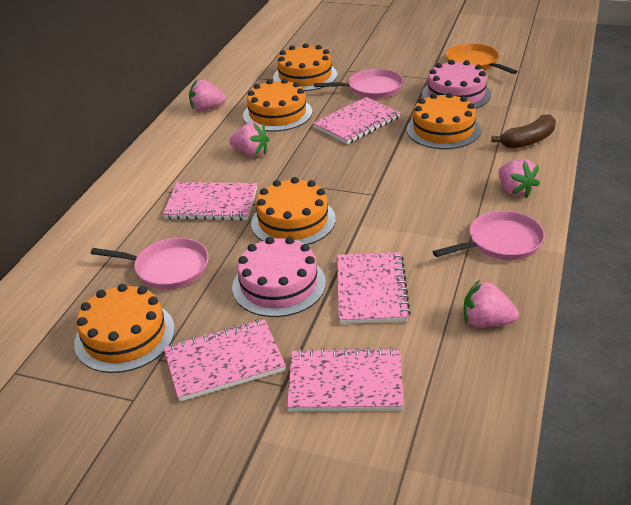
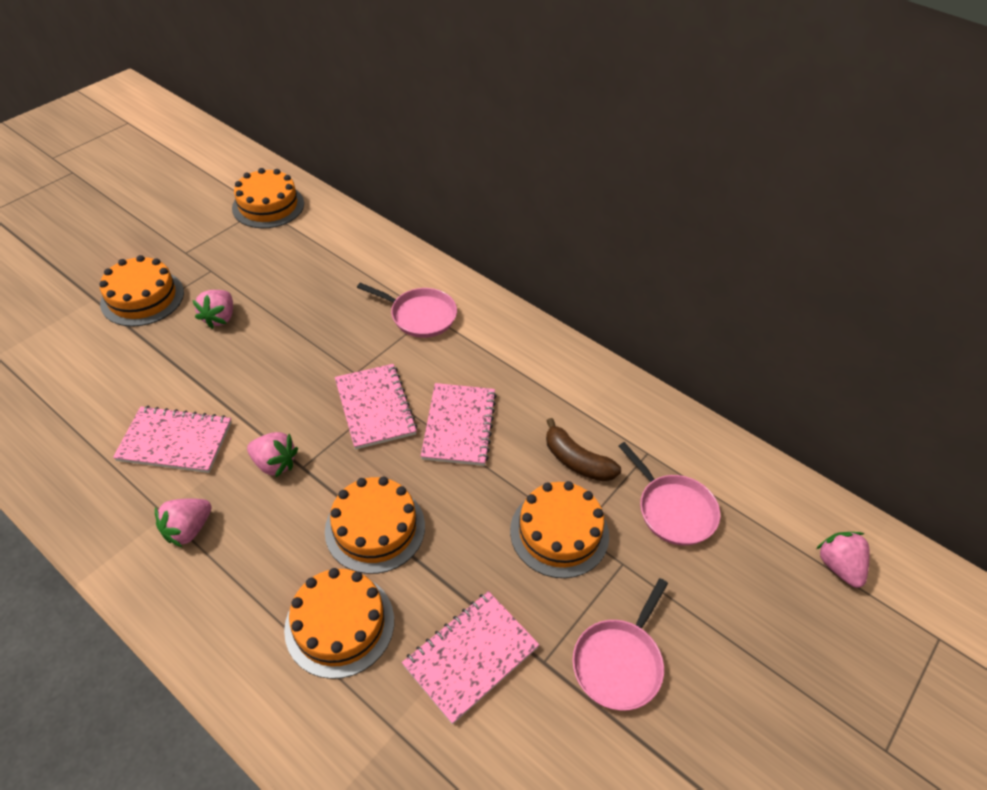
orange pan: 1 -> 0
pink cake: 2 -> 0
pink notebook: 5 -> 4

